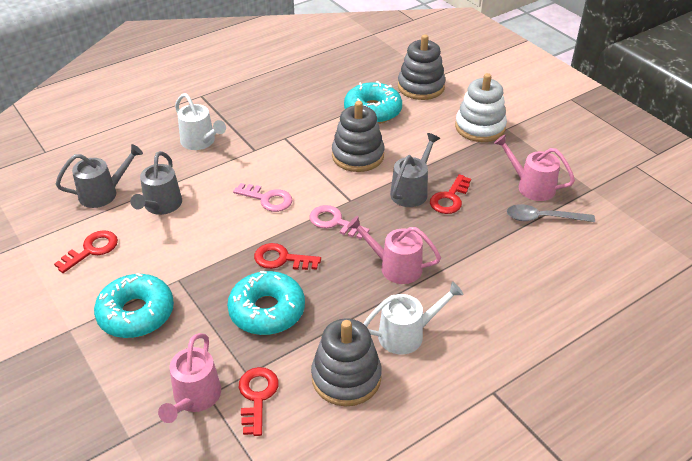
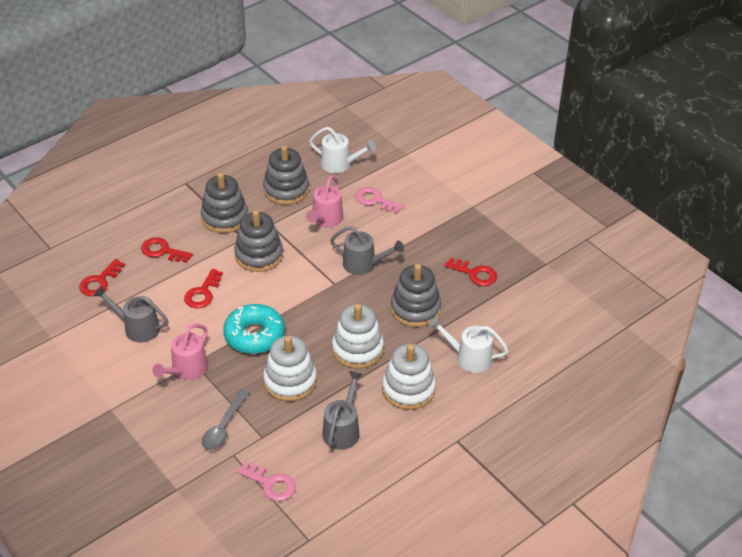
grey stacking toy: 3 -> 4
pink watering can: 3 -> 2
turquoise donut: 3 -> 1
white stacking toy: 1 -> 3

